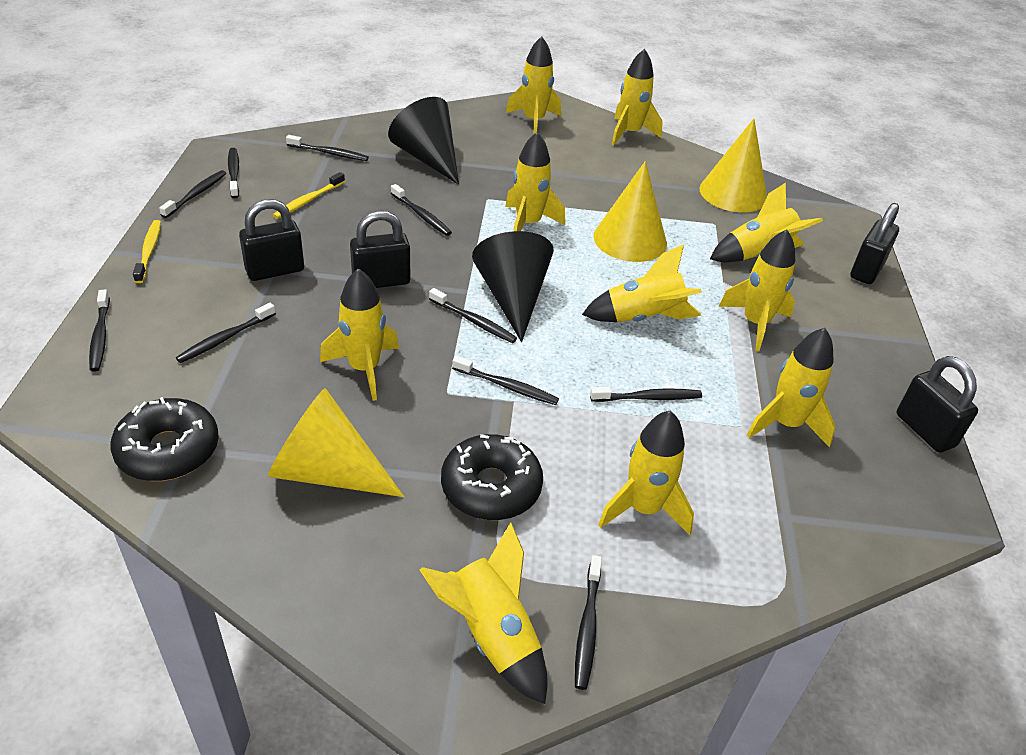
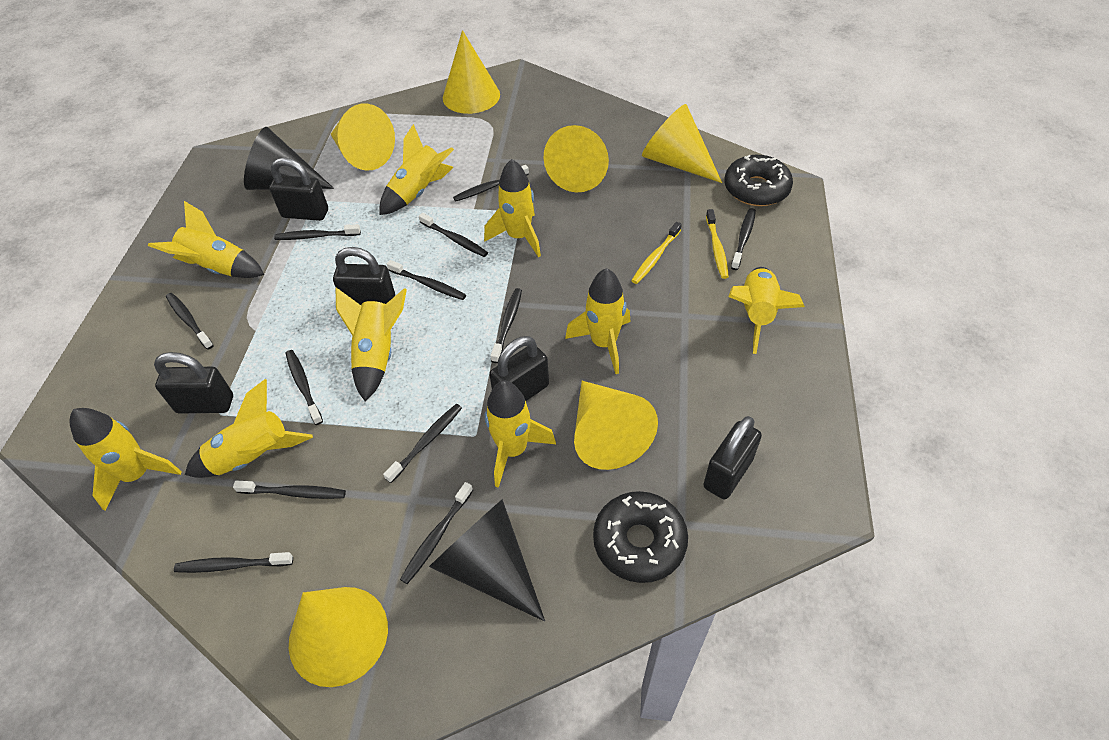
black padlock: 4 -> 5
black toothbrush: 10 -> 12
yellow cone: 3 -> 6
yellow rocket: 10 -> 9

